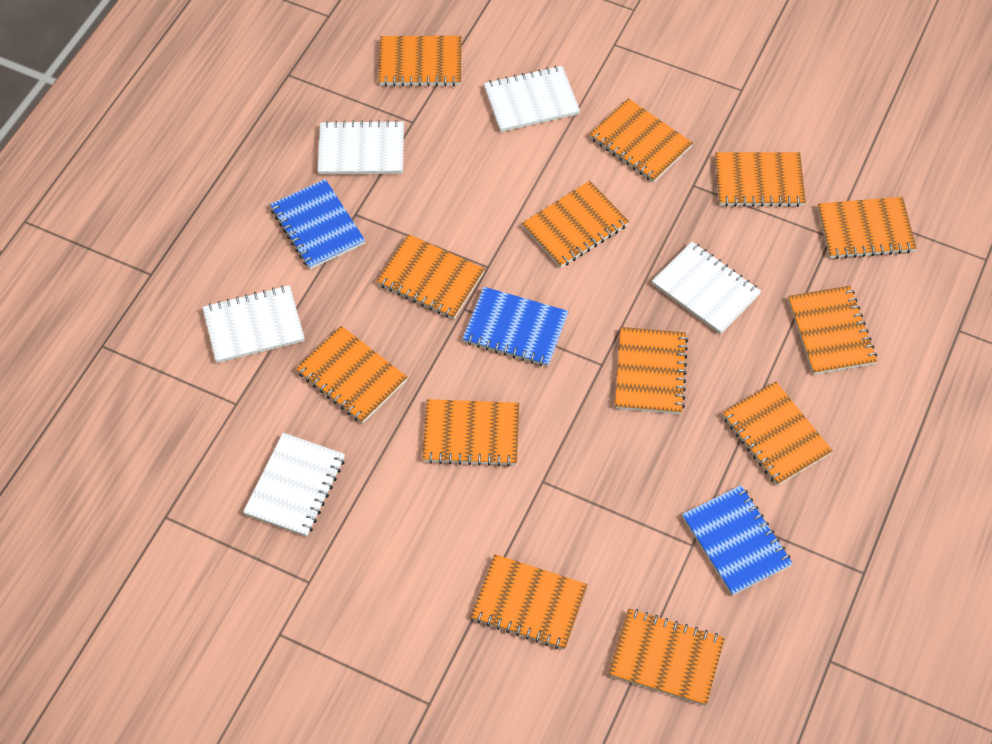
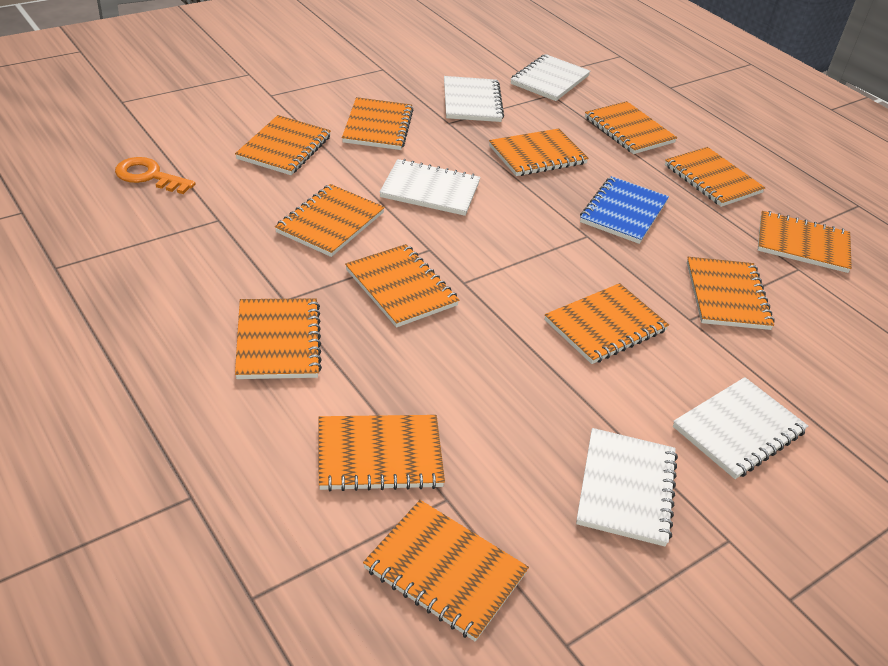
blue notebook: 3 -> 1
orange key: 0 -> 1

